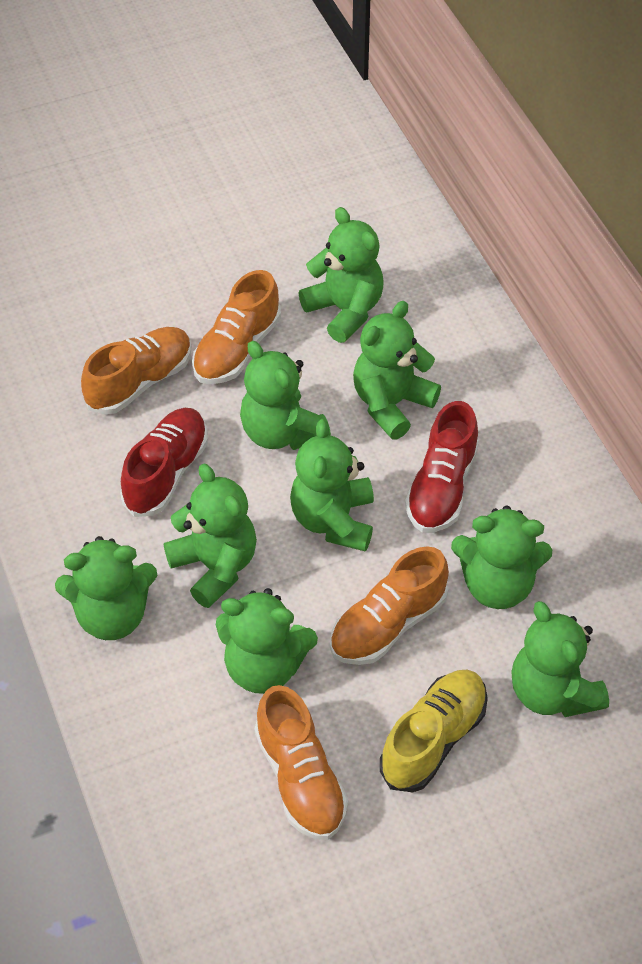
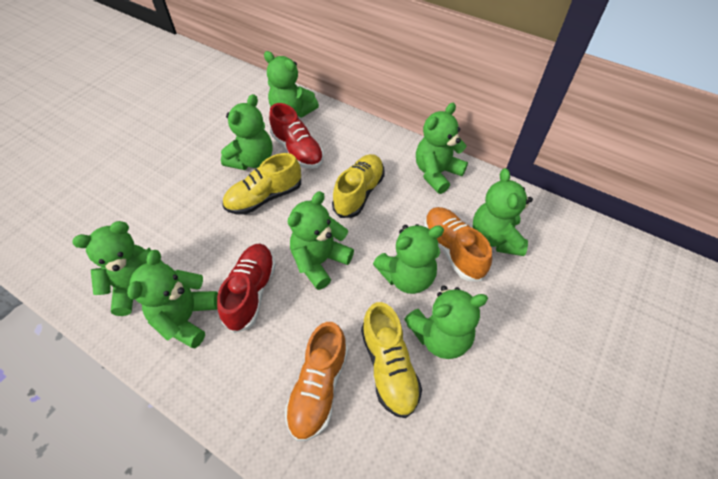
orange shoe: 4 -> 2
yellow shoe: 1 -> 3

